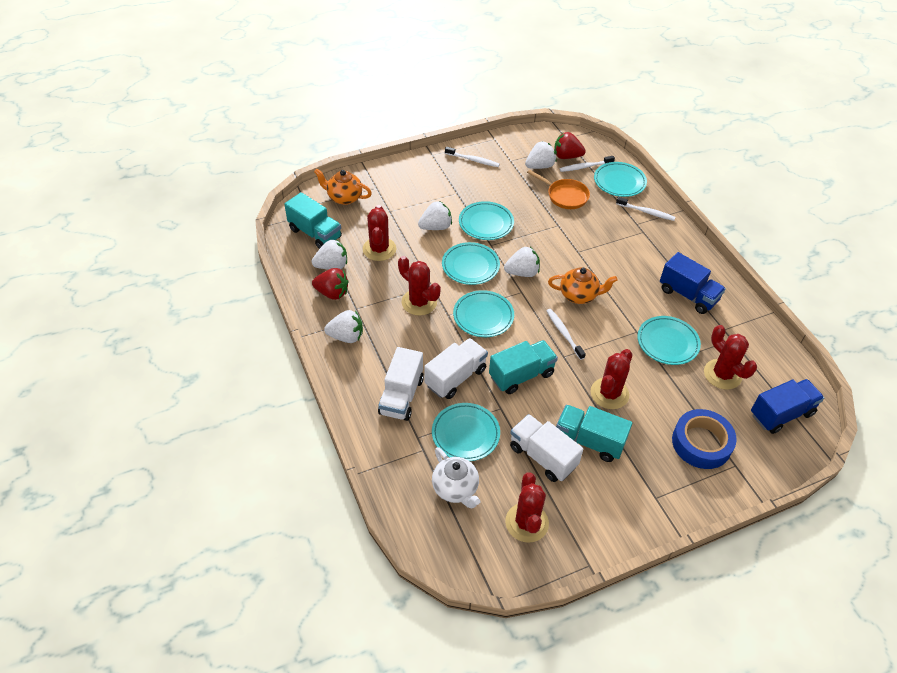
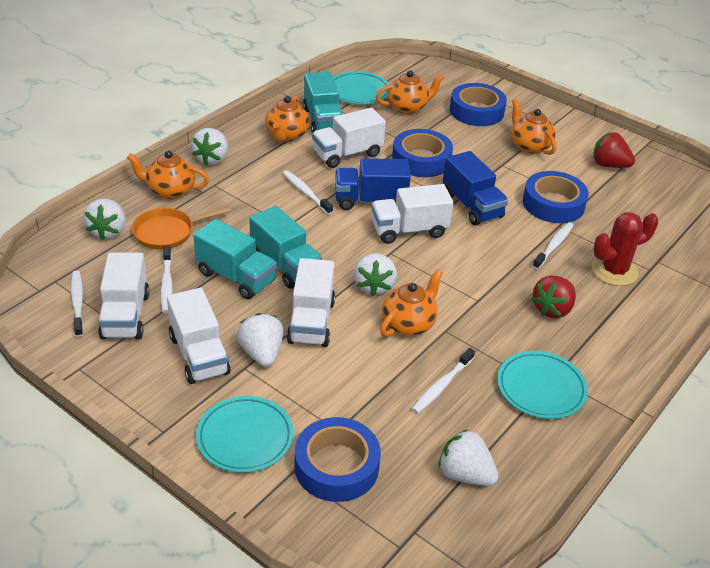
blue tape: 1 -> 4
orange teapot: 2 -> 5
red cactus: 5 -> 1
turquoise plate: 6 -> 3
white teapot: 1 -> 0
white toothbrush: 4 -> 5
white truck: 3 -> 5

